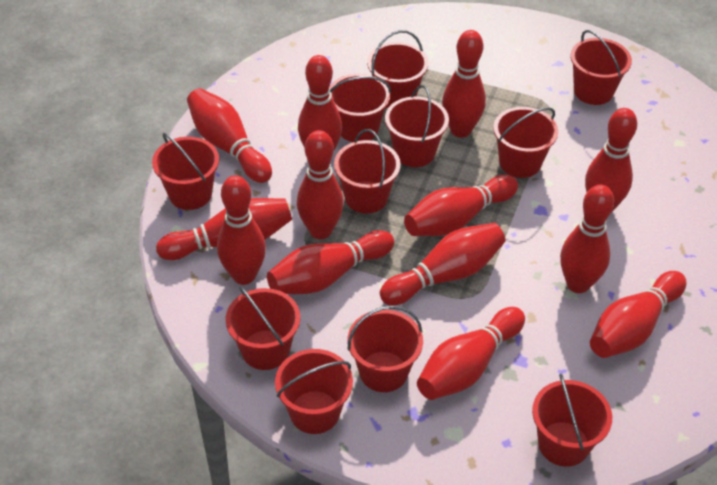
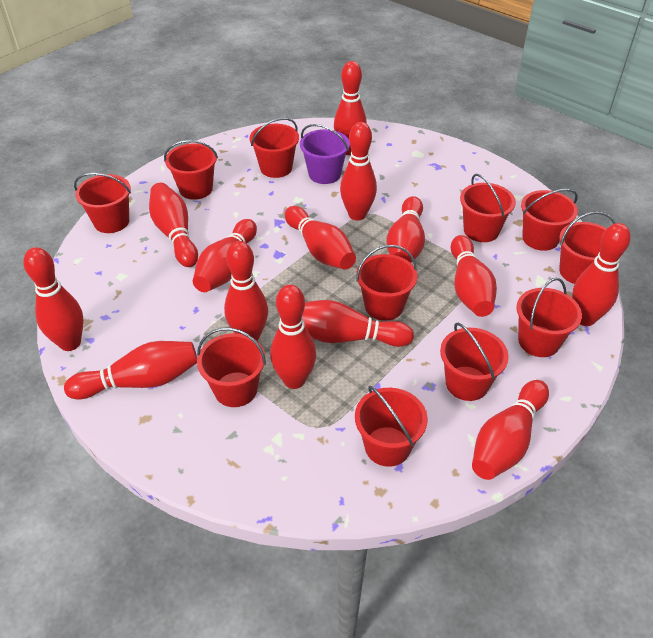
purple bucket: 0 -> 1
red bowling pin: 13 -> 14

